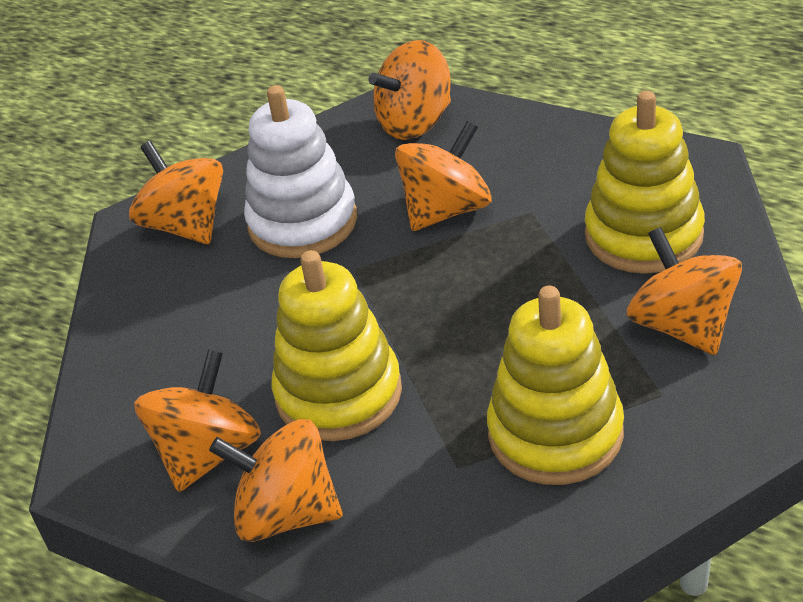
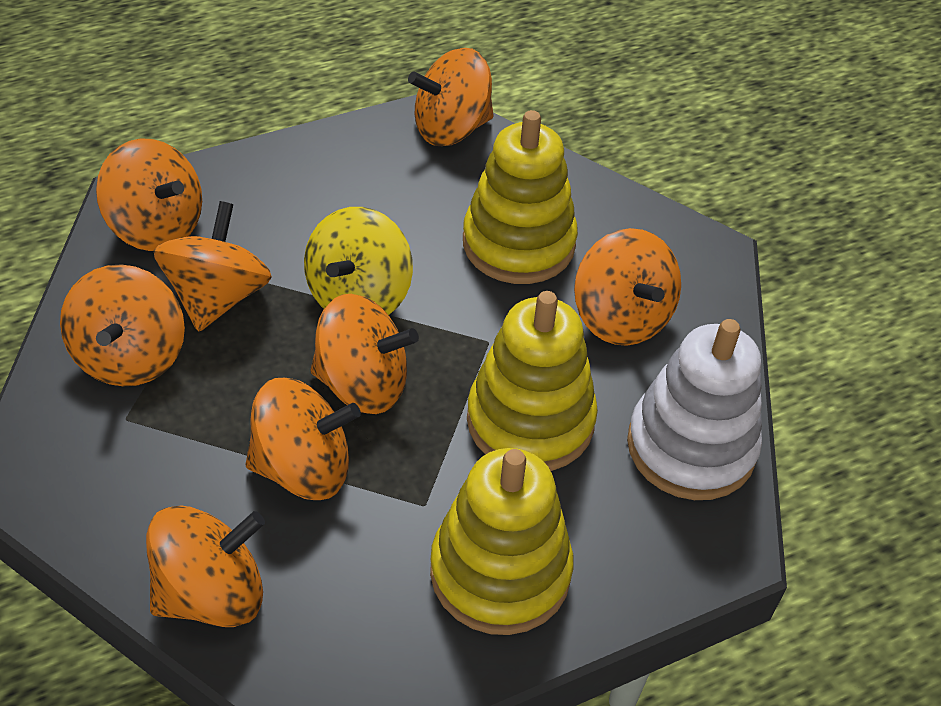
orange spinning top: 6 -> 8
yellow spinning top: 0 -> 1

